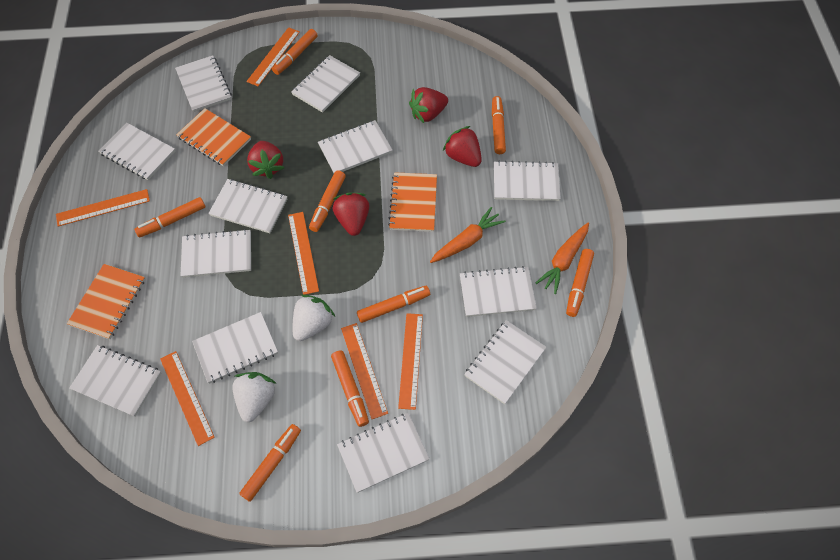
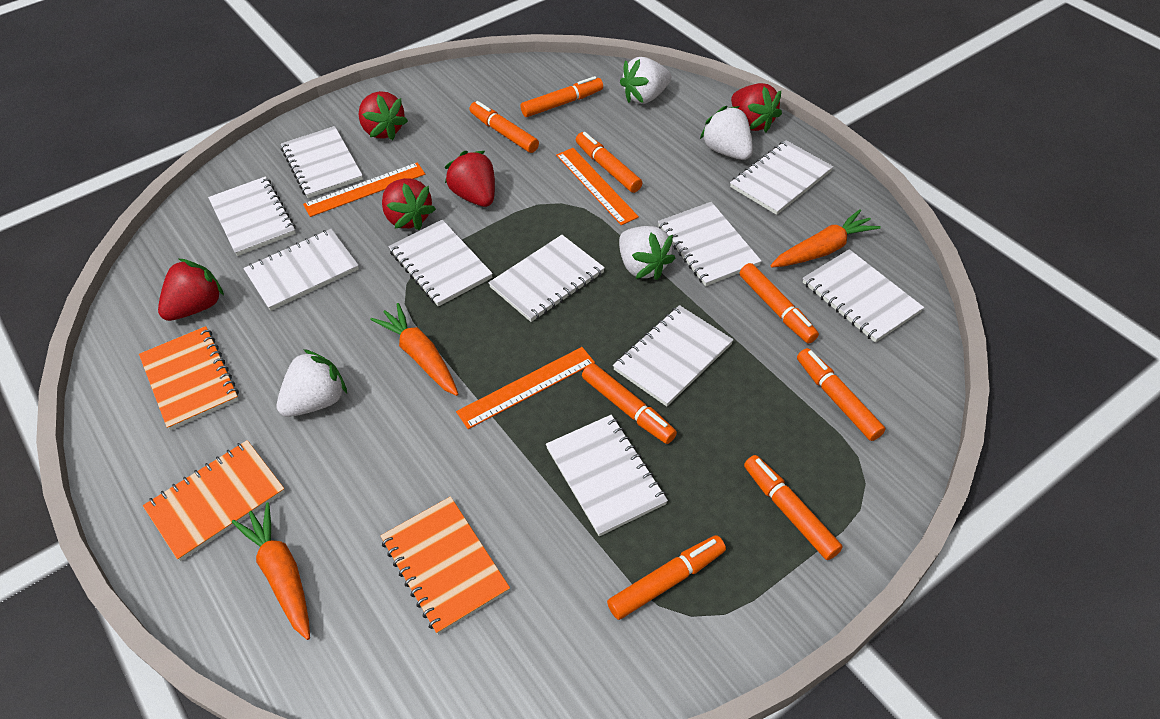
orange carrot: 2 -> 3
orange ruler: 6 -> 3
red strawberry: 4 -> 5
white notebook: 12 -> 10
white strawberry: 2 -> 4

